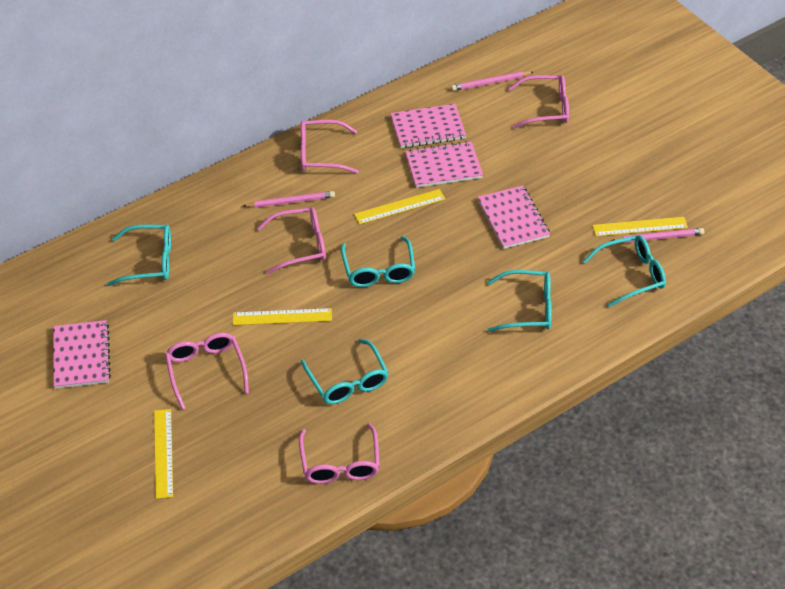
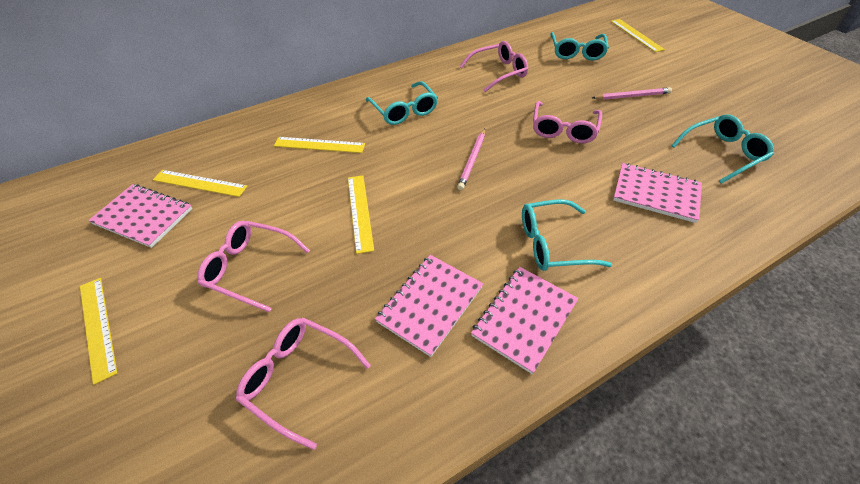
pink glasses: 5 -> 4
pink pencil: 3 -> 2
turquoise glasses: 5 -> 4
yellow ruler: 4 -> 5

